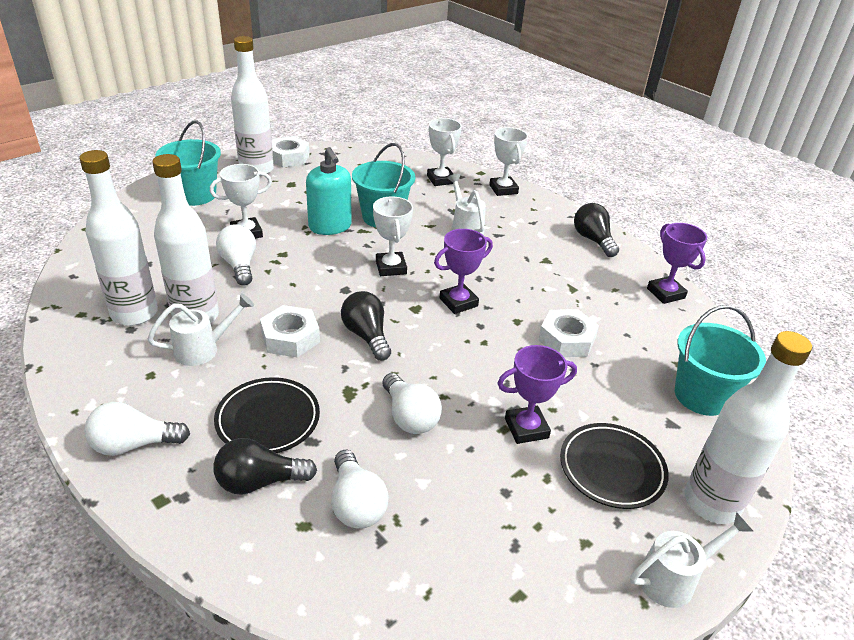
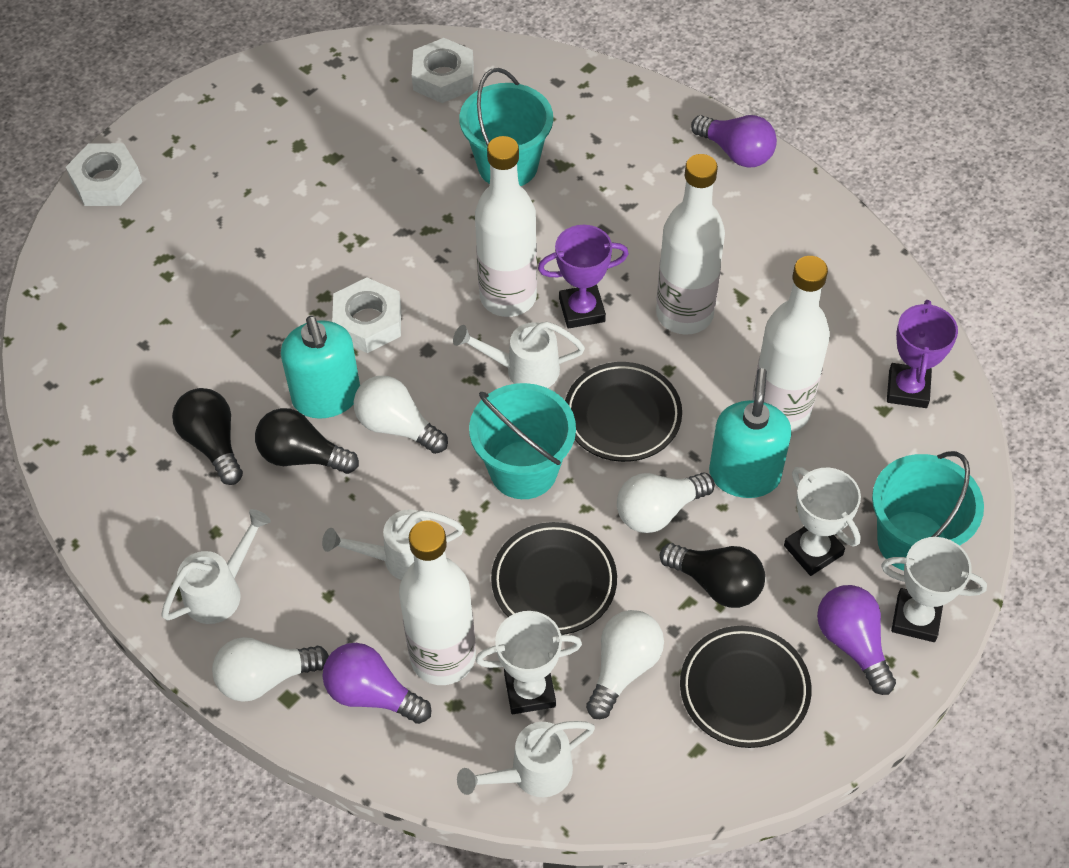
black plate: 2 -> 3
purple light bulb: 0 -> 3
purple trophy: 3 -> 2
turquoise soap dispenser: 1 -> 2
white trophy: 4 -> 3
white watering can: 3 -> 4

